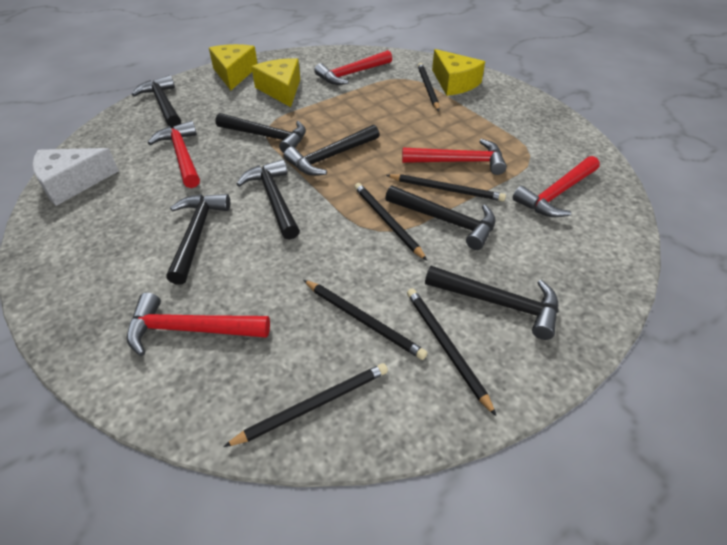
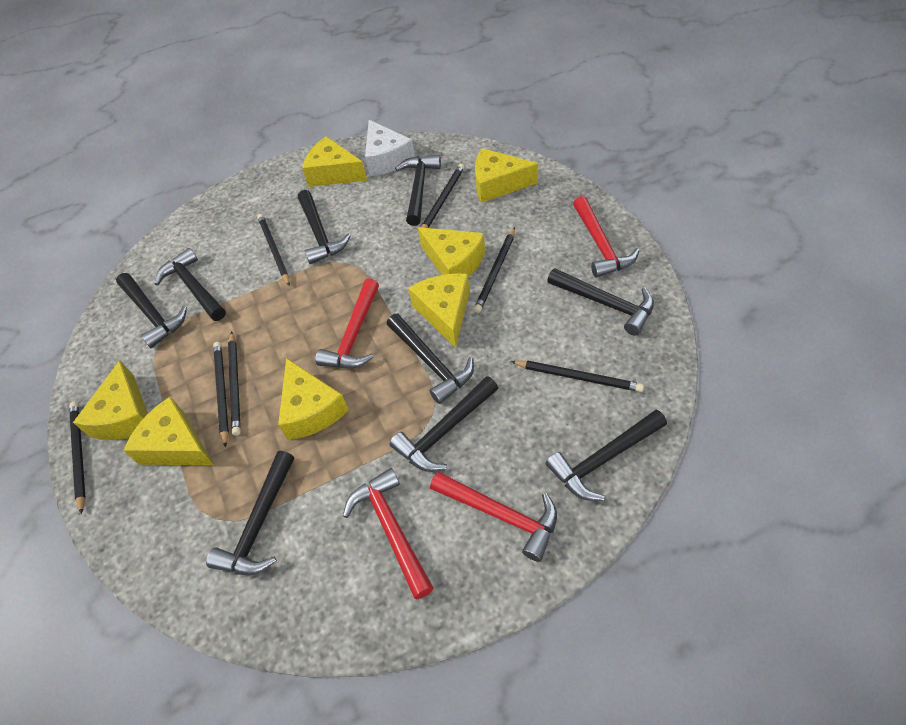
black hammer: 7 -> 9
black pencil: 6 -> 7
red hammer: 5 -> 4
yellow cheese: 3 -> 7

